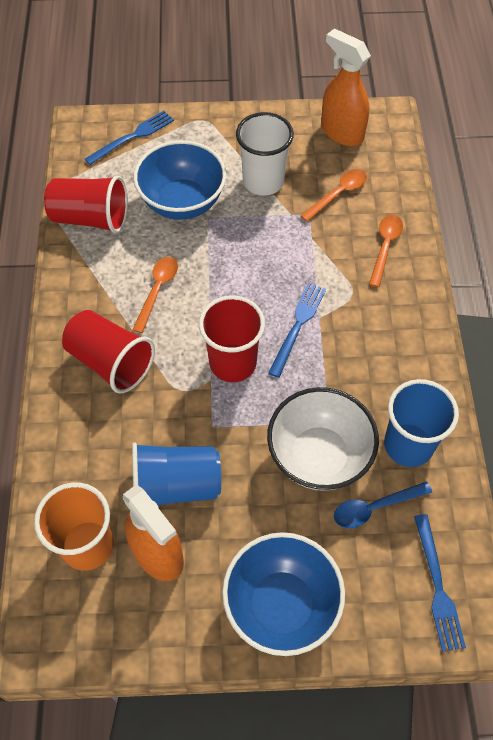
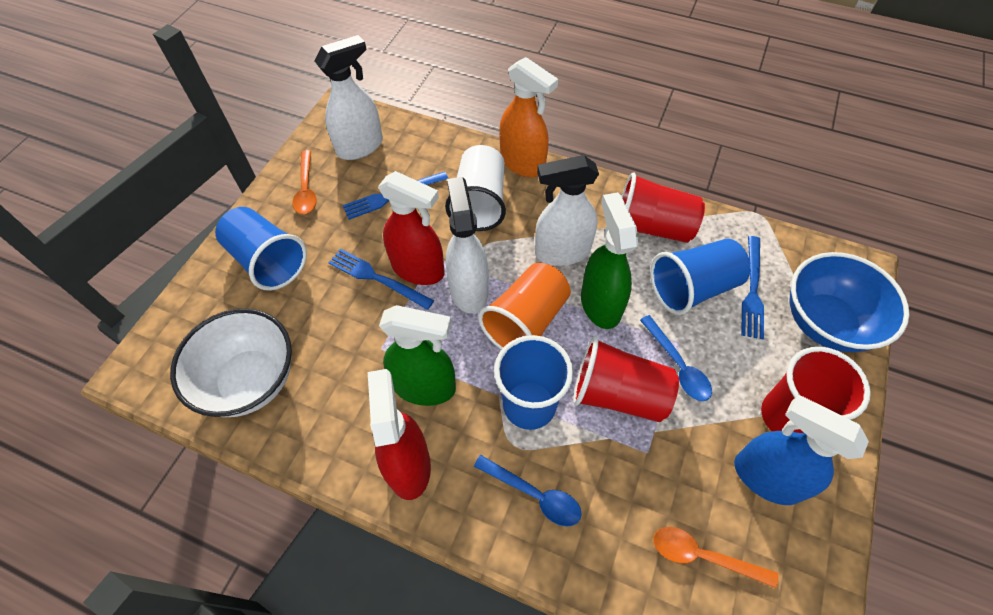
blue bowl: 2 -> 1
blue cup: 2 -> 3
blue spoon: 1 -> 2
blue spray bottle: 0 -> 1
green spray bottle: 0 -> 2
orange spoon: 3 -> 2
orange spray bottle: 2 -> 1
red spray bottle: 0 -> 2
white spray bottle: 0 -> 3

